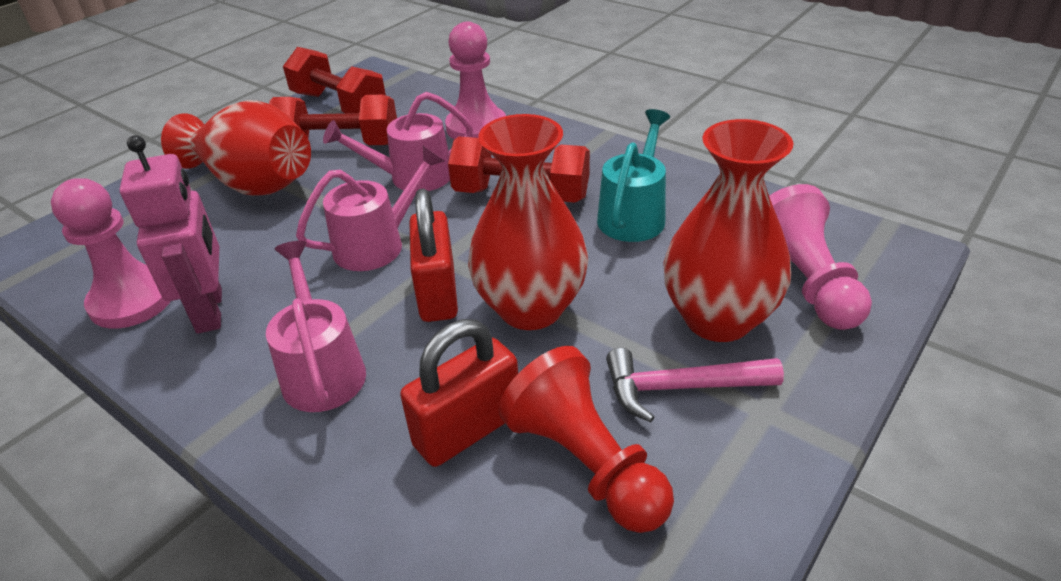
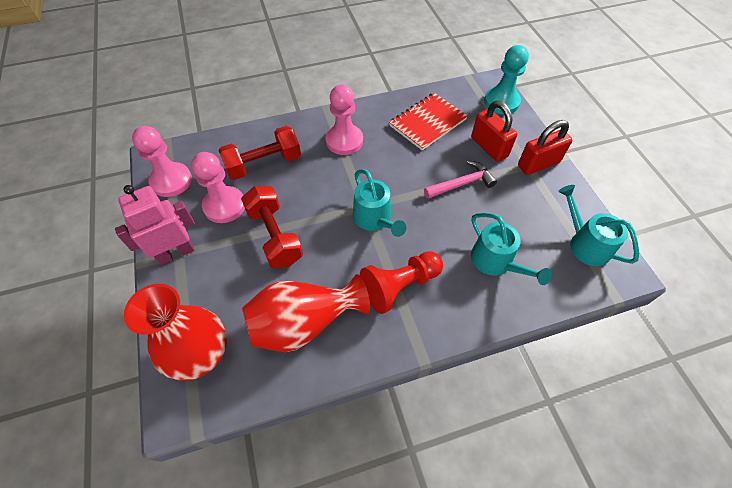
pink watering can: 3 -> 0
red dumbbell: 3 -> 2
red notebook: 0 -> 1
red vase: 3 -> 2
turquoise pawn: 0 -> 1
turquoise watering can: 1 -> 3

